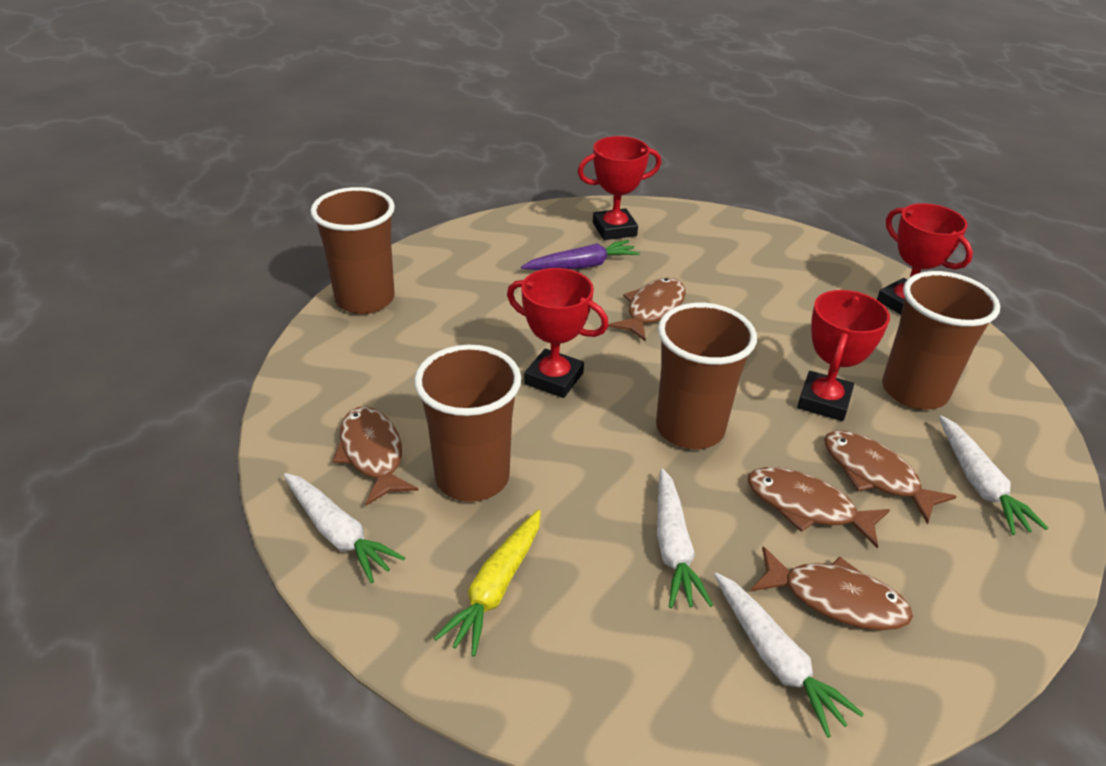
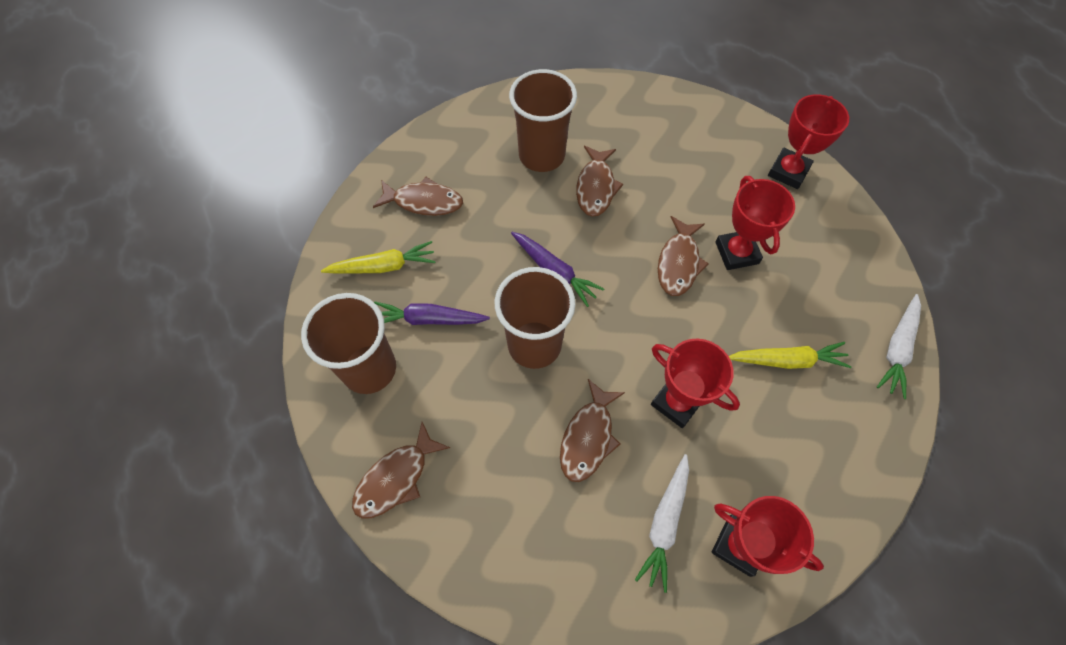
brown cup: 4 -> 3
purple carrot: 1 -> 2
white carrot: 4 -> 2
yellow carrot: 1 -> 2

